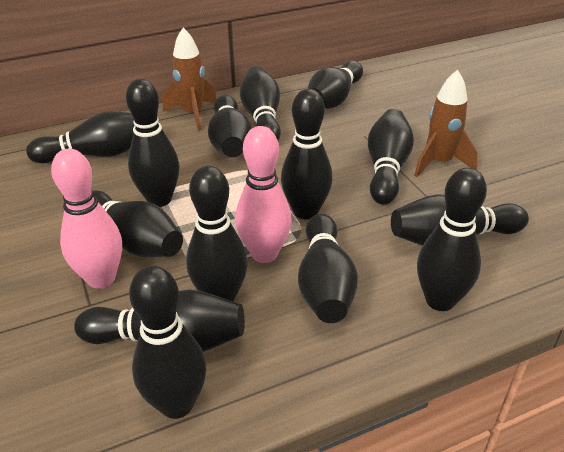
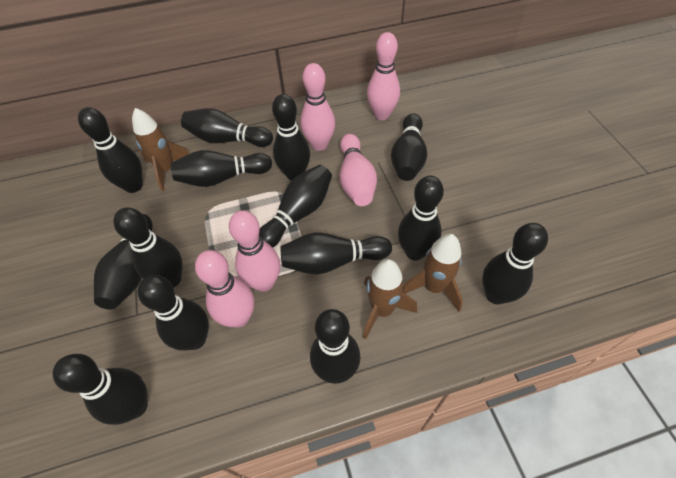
brown rocket: 2 -> 3
pink bowling pin: 2 -> 5

